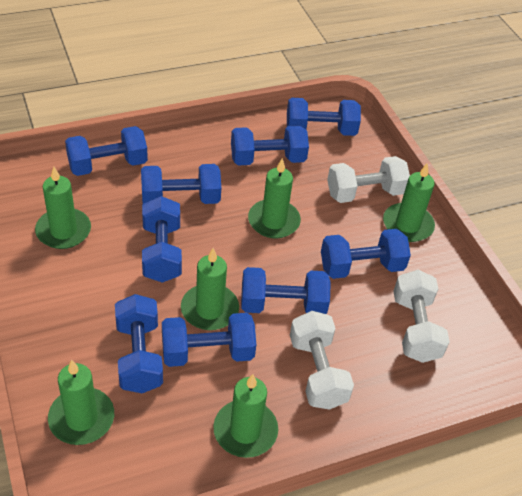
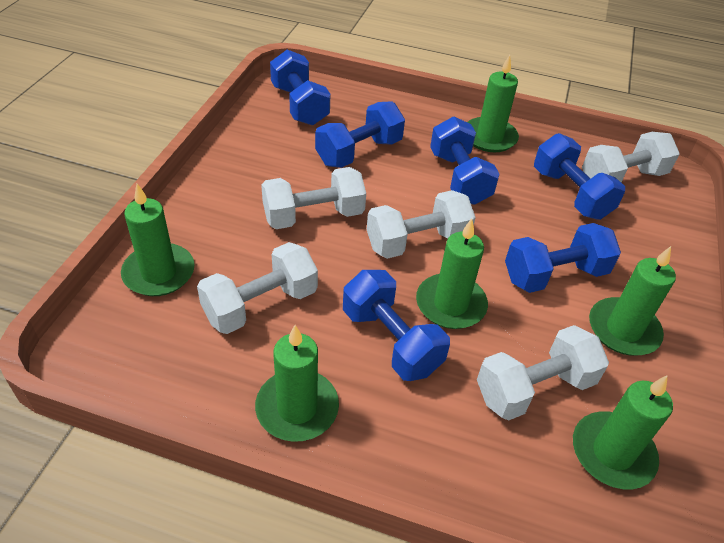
blue dumbbell: 9 -> 6
white dumbbell: 3 -> 5

